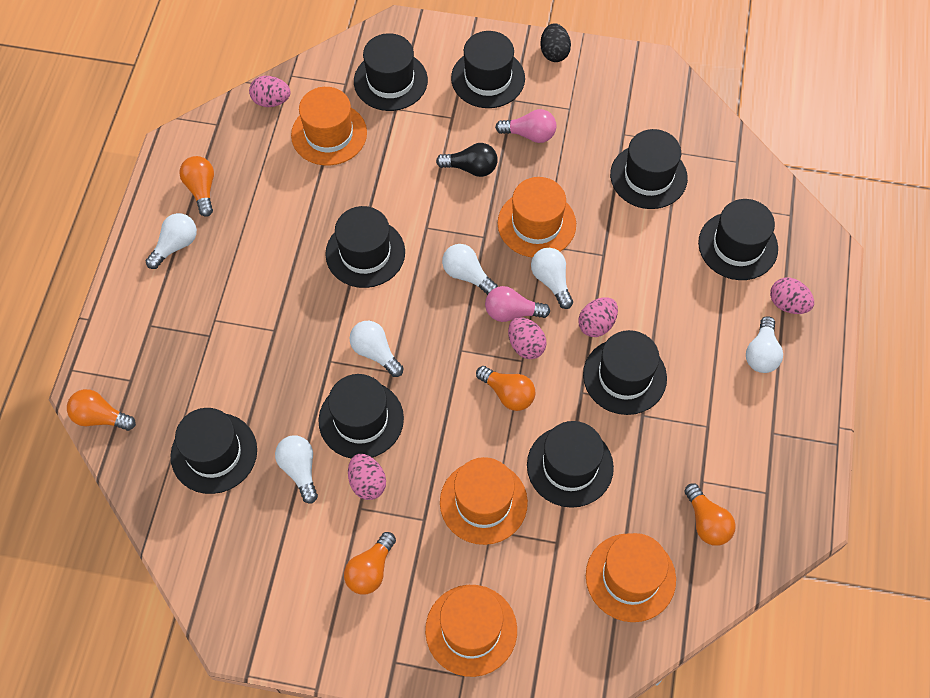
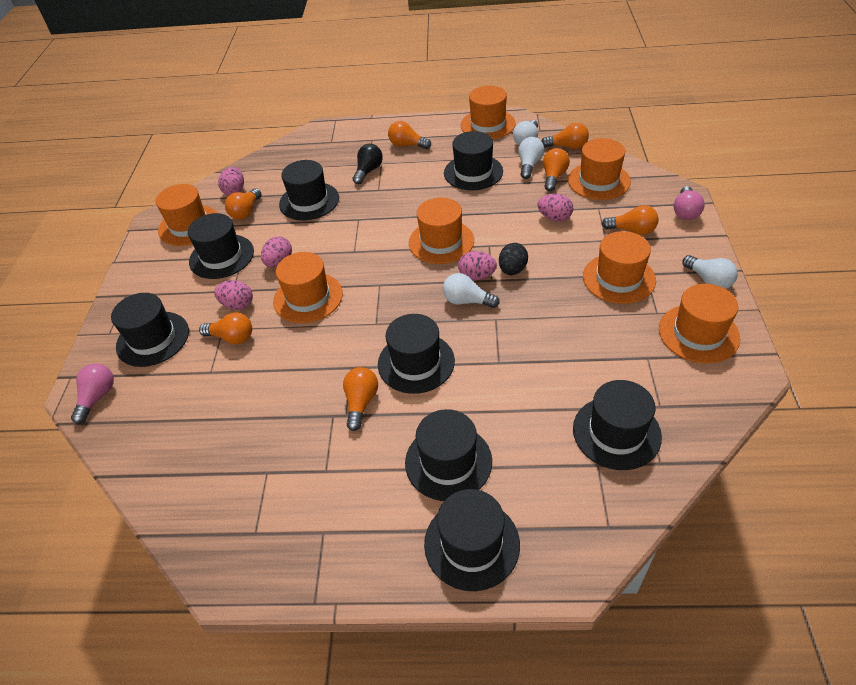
black hat: 9 -> 8
orange hat: 5 -> 7
orange light bulb: 5 -> 7
white light bulb: 6 -> 4

